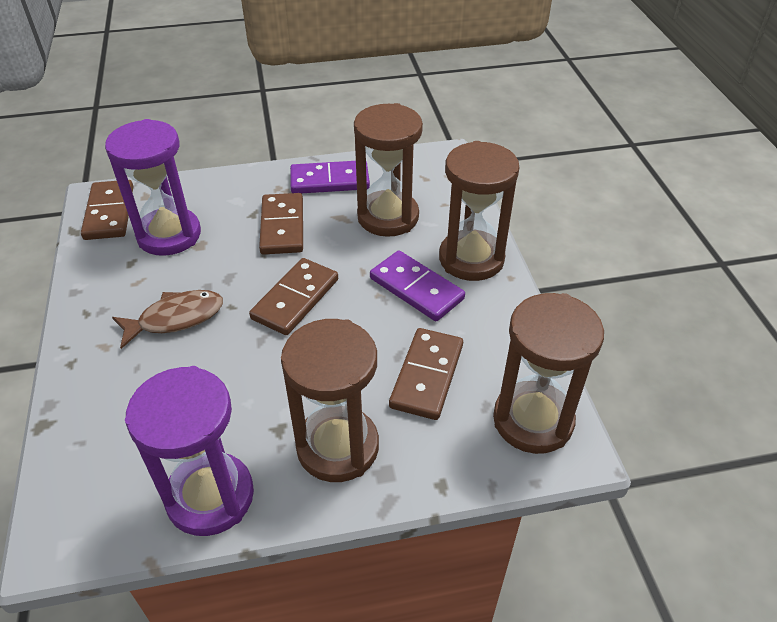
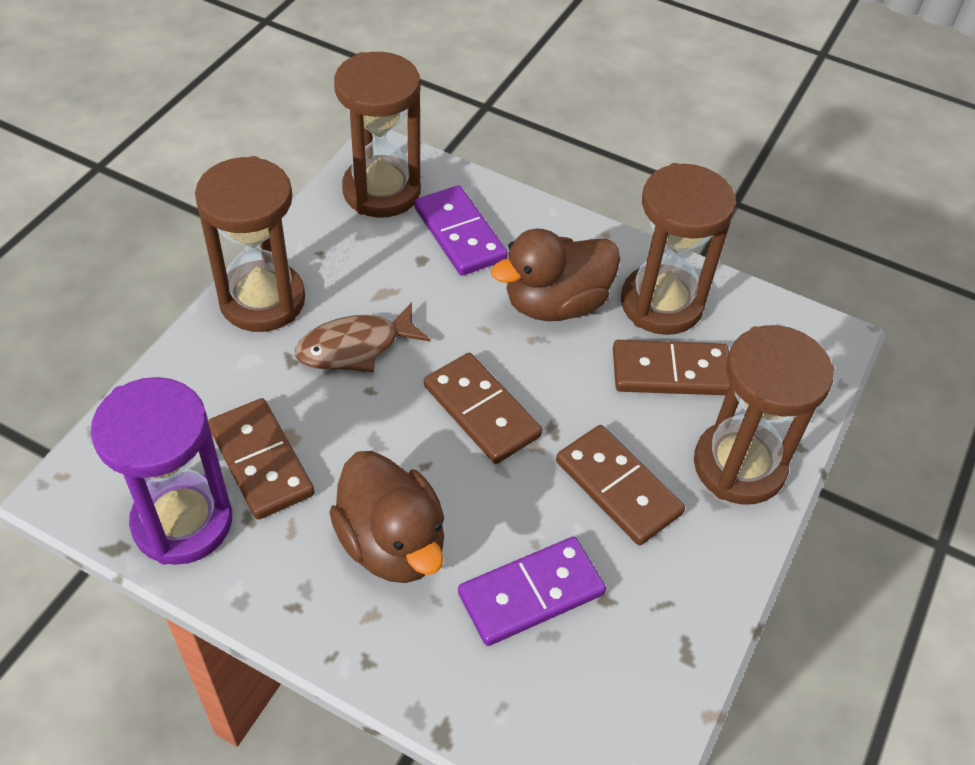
brown duck: 0 -> 2
purple hourglass: 2 -> 1

